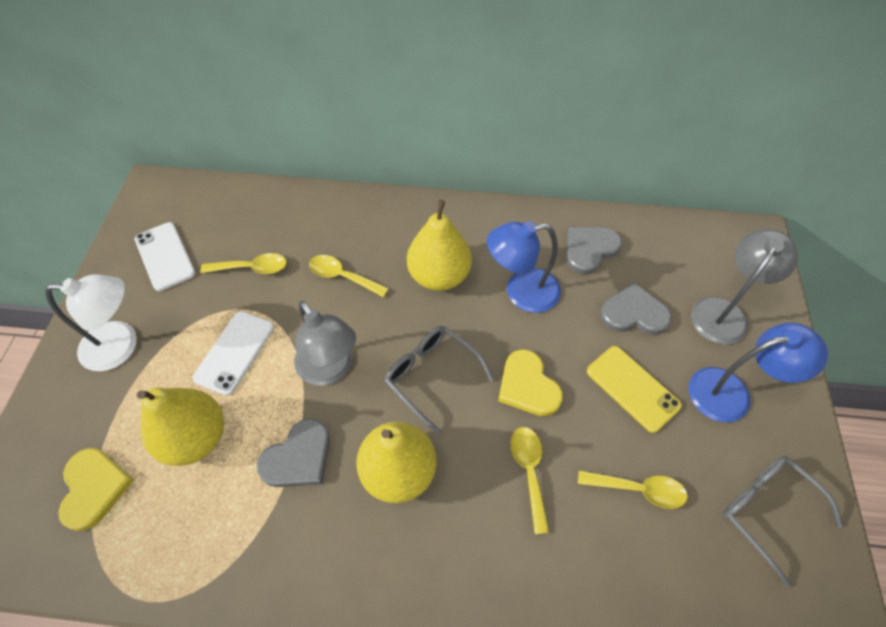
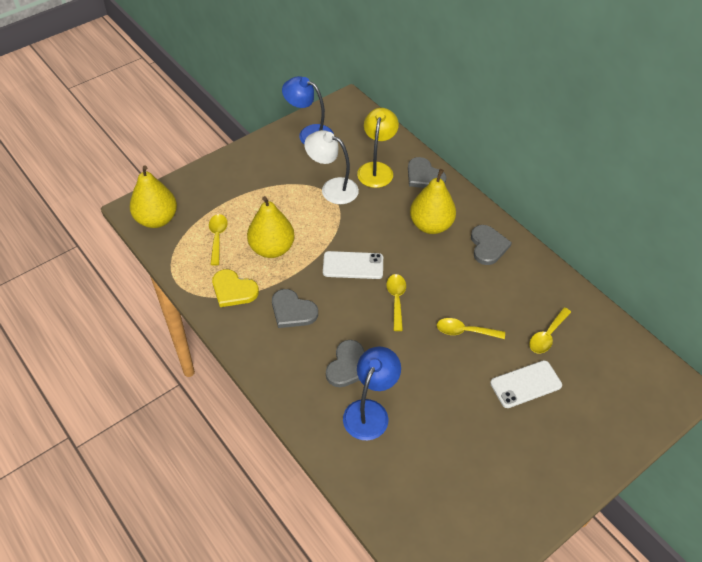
grey glasses: 2 -> 0
grey heart: 3 -> 4
grey lamp: 2 -> 0
yellow heart: 2 -> 1
yellow lamp: 0 -> 1
yellow phone: 1 -> 0

